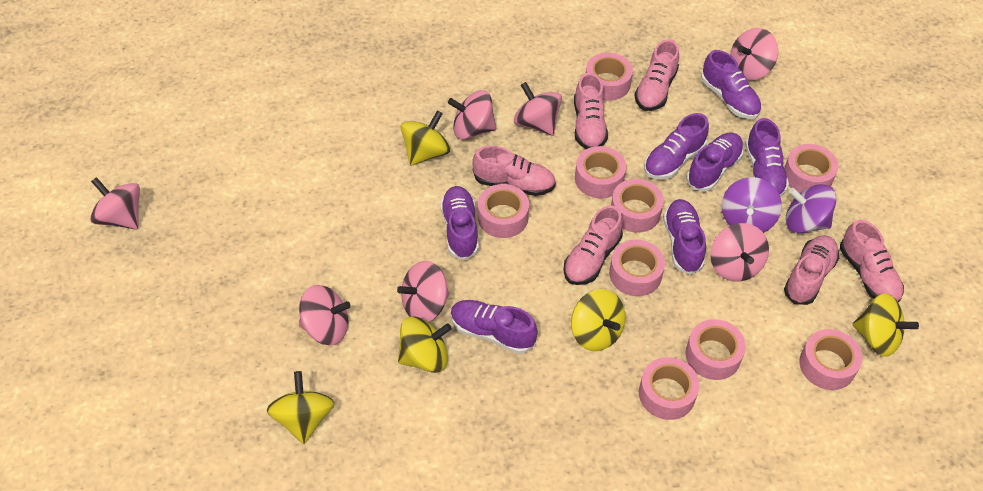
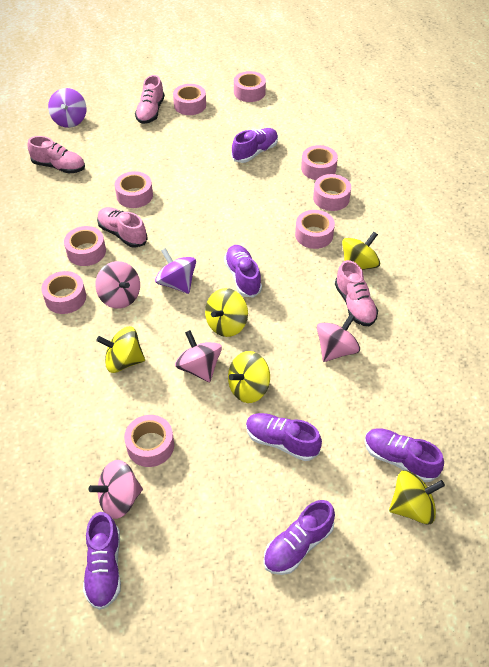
pink shoe: 6 -> 4
pink spinning top: 7 -> 4
purple shoe: 7 -> 6

